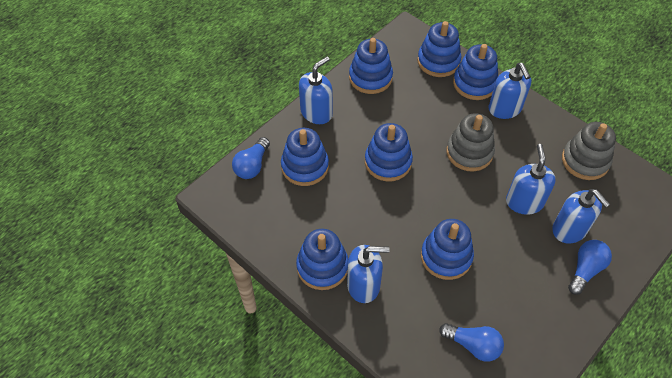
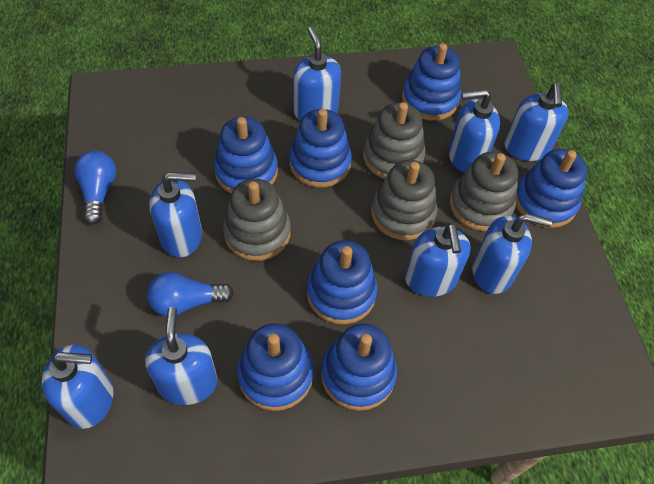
blue light bulb: 3 -> 2
blue soap dispenser: 5 -> 8
grey stacking toy: 2 -> 4

